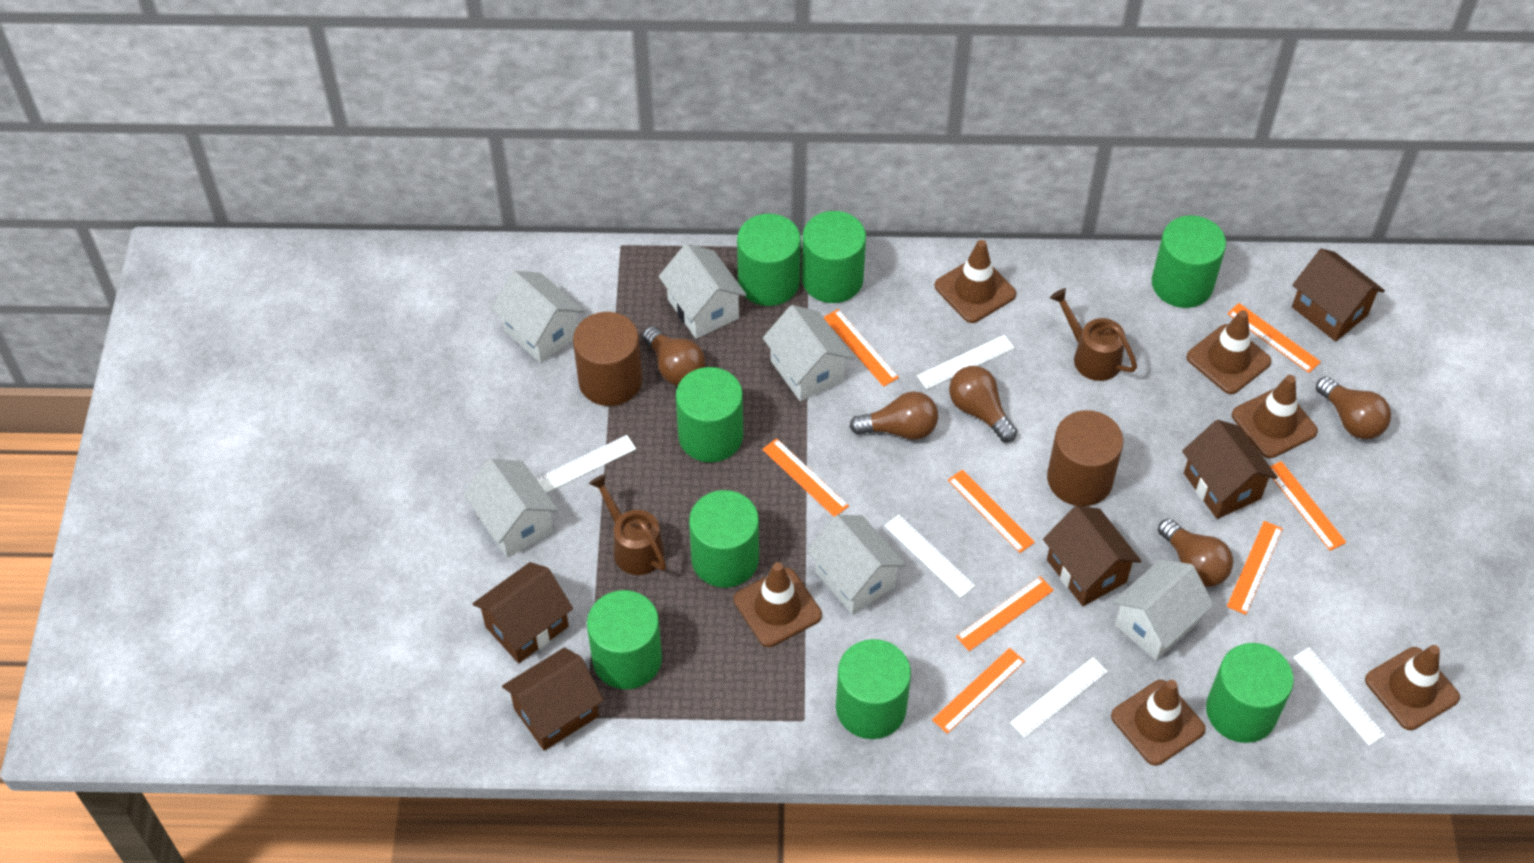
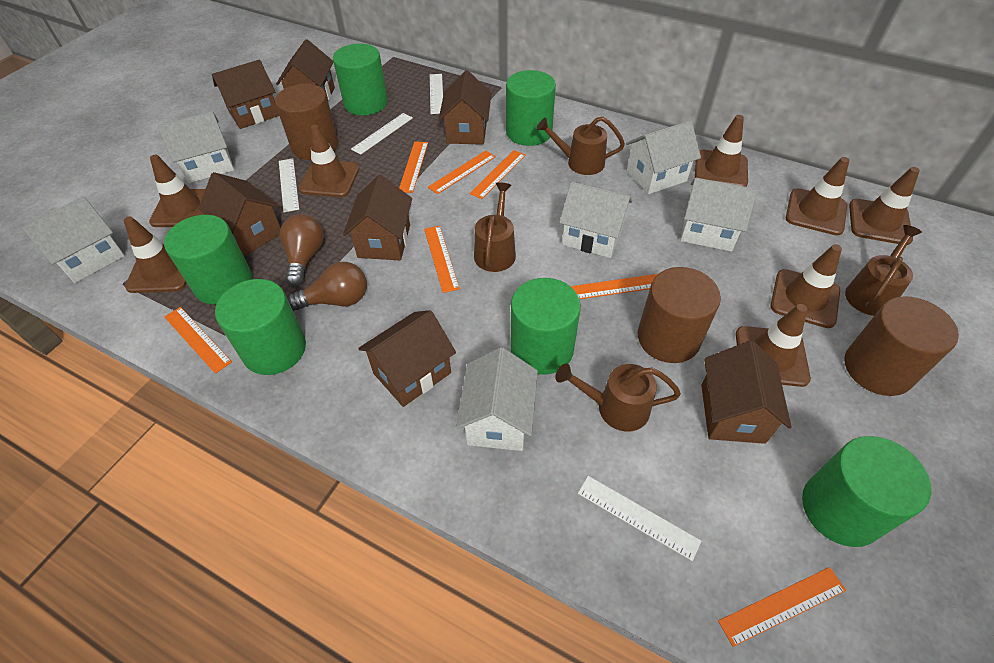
brown cylinder: 2 -> 3
brown house: 5 -> 7
brown light bulb: 5 -> 2
brown traffic cone: 6 -> 8
brown watering can: 2 -> 4
green cylinder: 8 -> 6
orange ruler: 8 -> 7
white ruler: 5 -> 4

